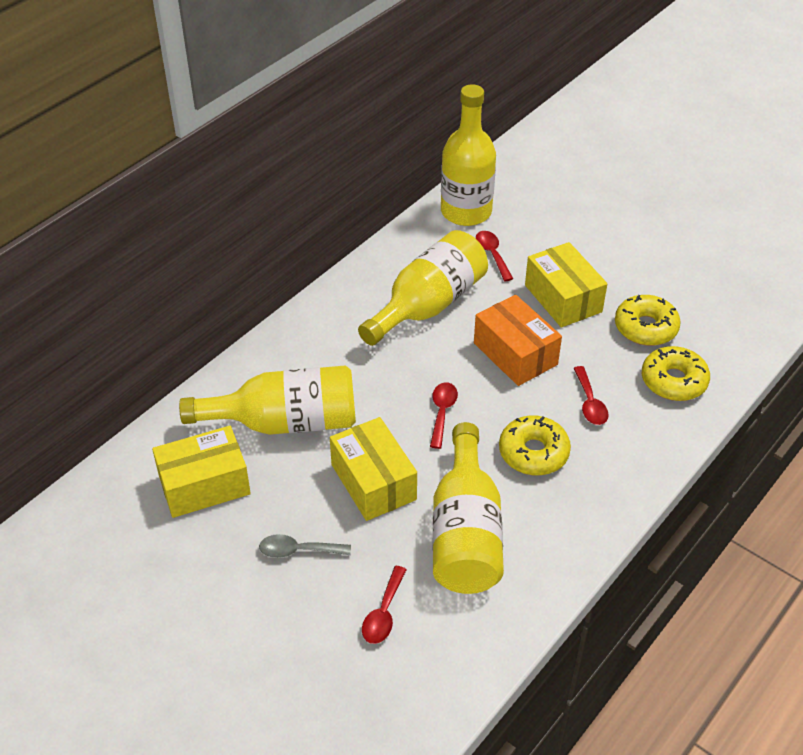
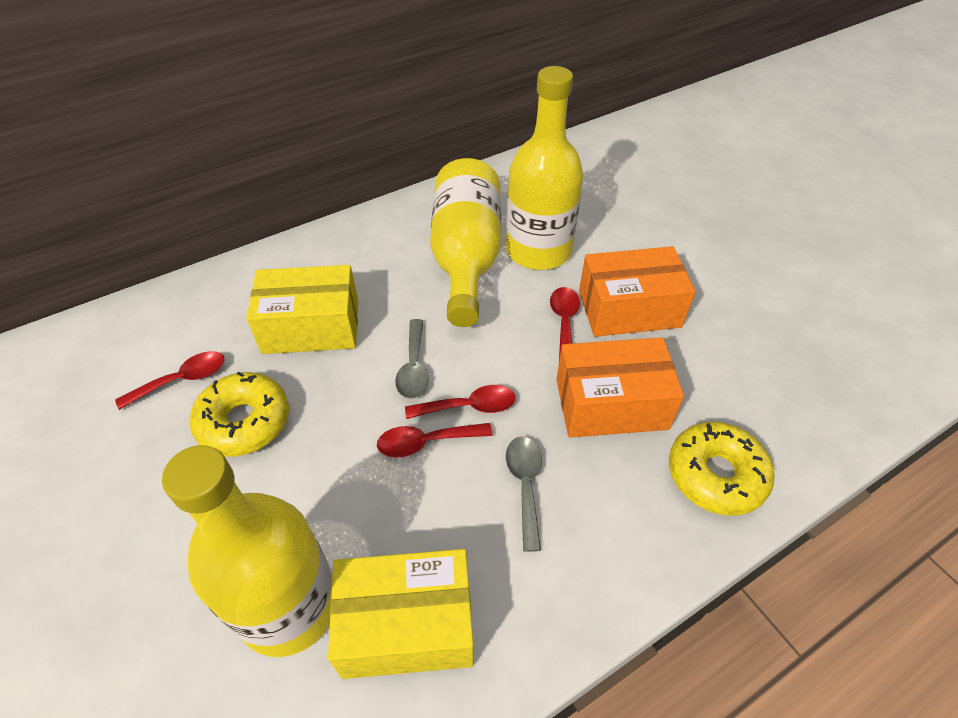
grey spoon: 1 -> 2
orange box: 1 -> 2
yellow bottle: 4 -> 3
yellow box: 3 -> 2
yellow donut: 3 -> 2

